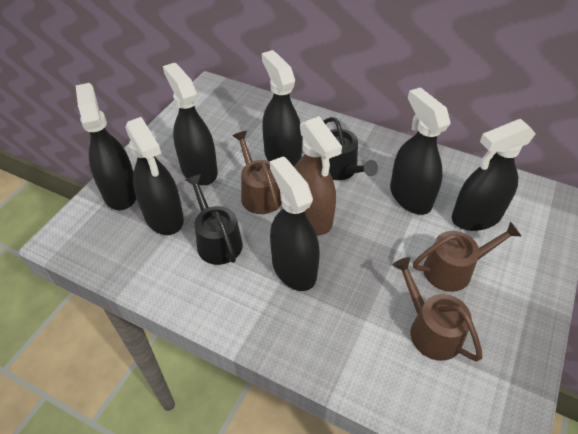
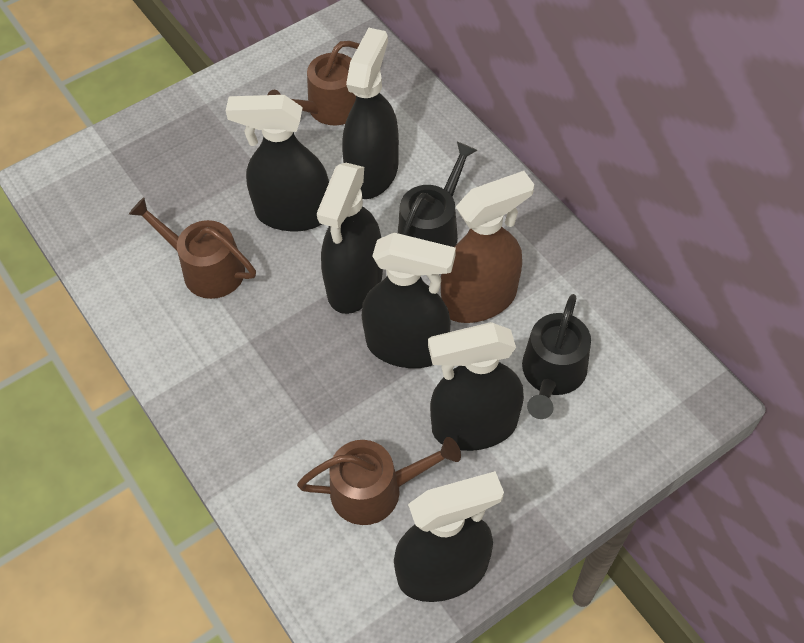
black spray bottle: 7 -> 6

